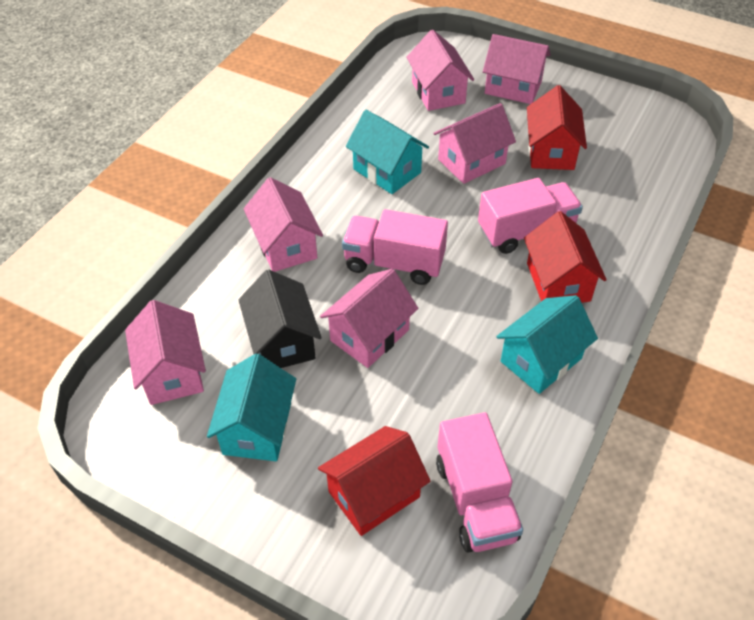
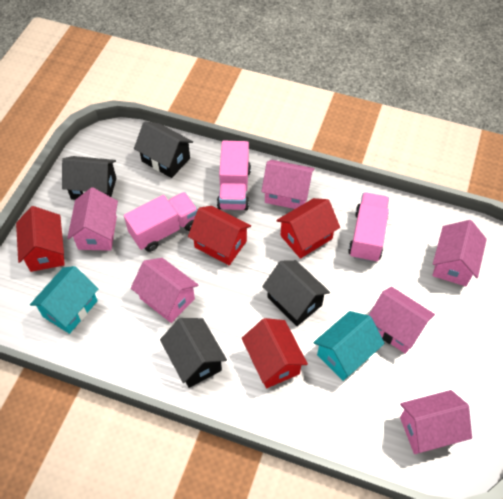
black house: 1 -> 4
red house: 3 -> 4
turquoise house: 3 -> 2

